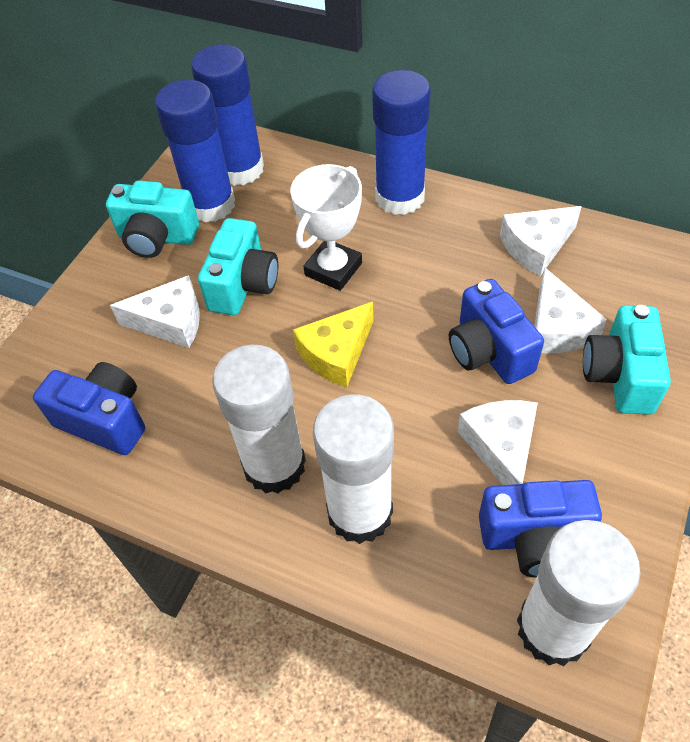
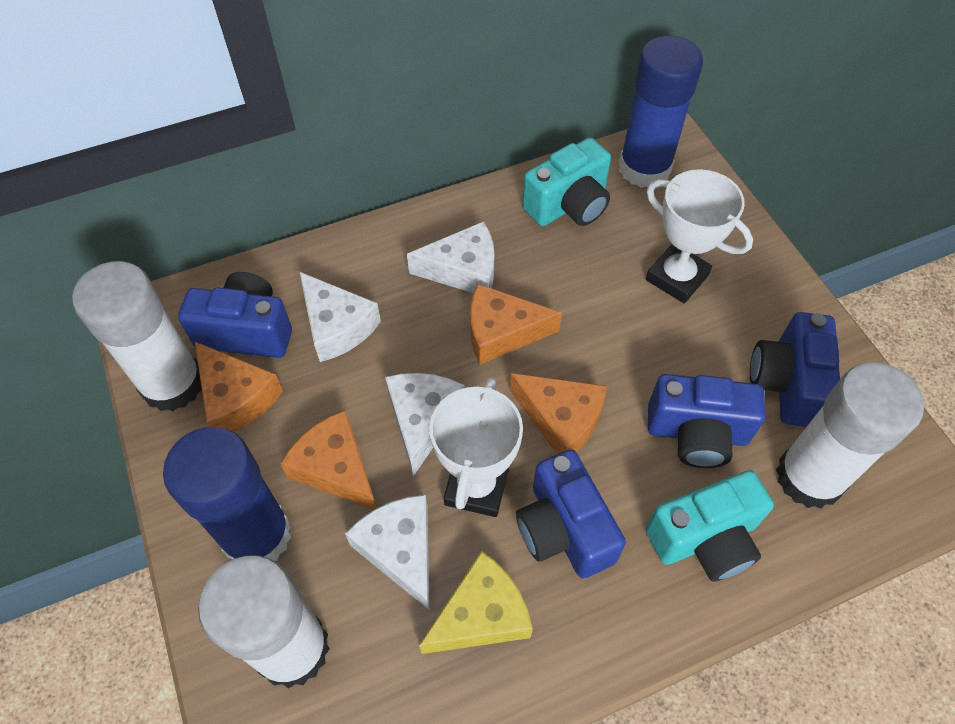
blue camera: 3 -> 4
blue glue stick: 3 -> 2
orange cheese: 0 -> 4
turquoise camera: 3 -> 2
white trophy: 1 -> 2

